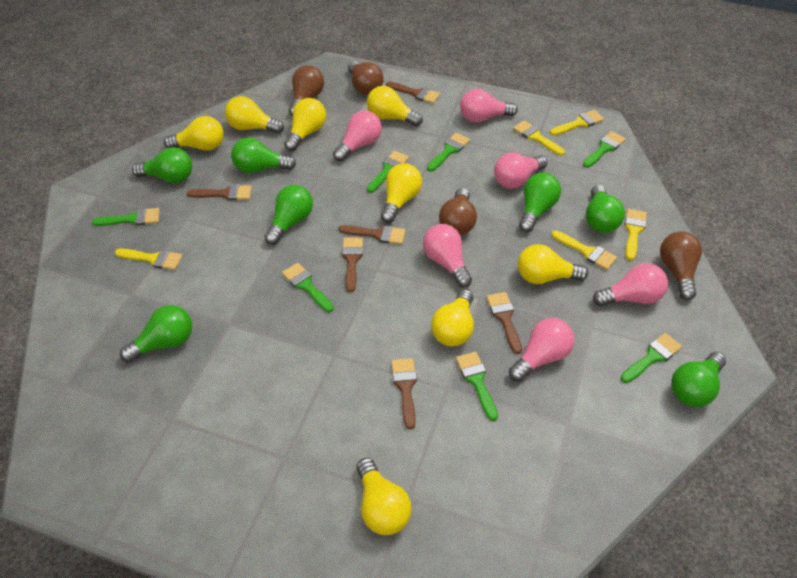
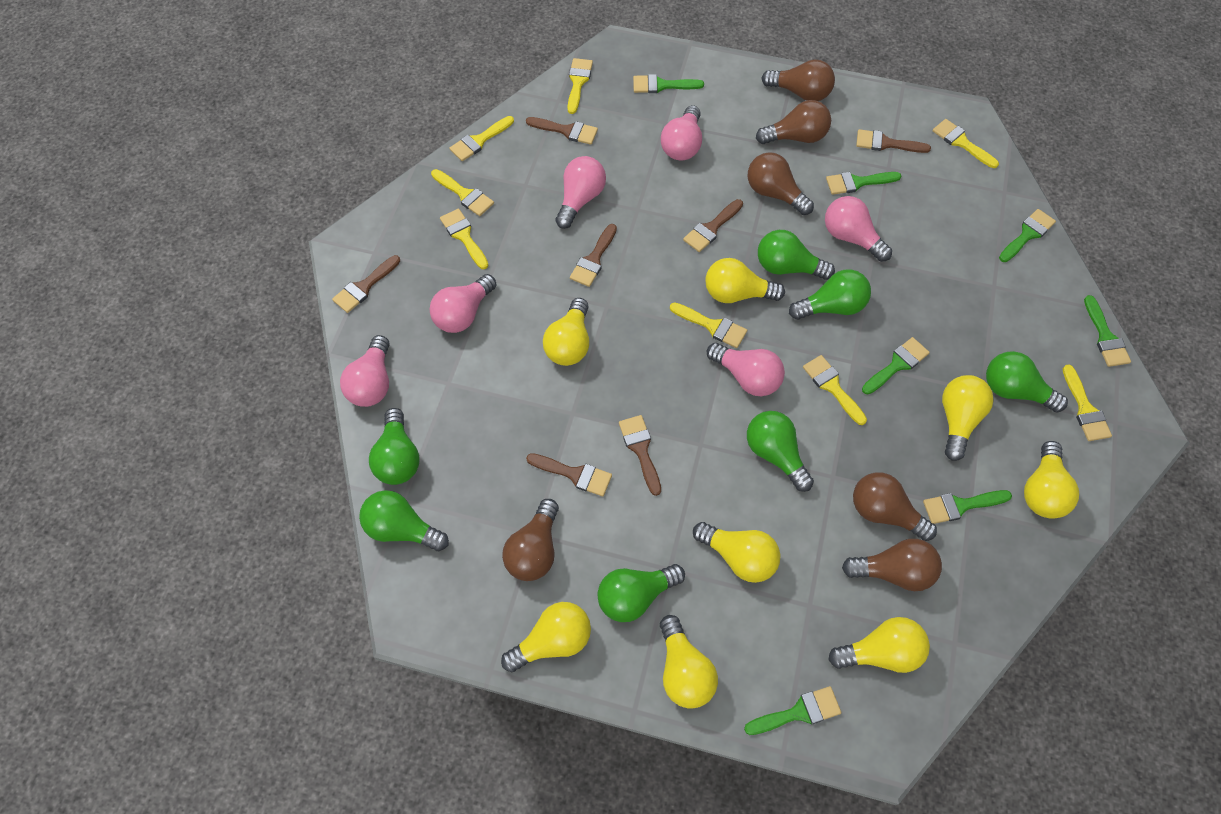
brown brush: 6 -> 7
brown light bulb: 4 -> 6
yellow brush: 5 -> 8

